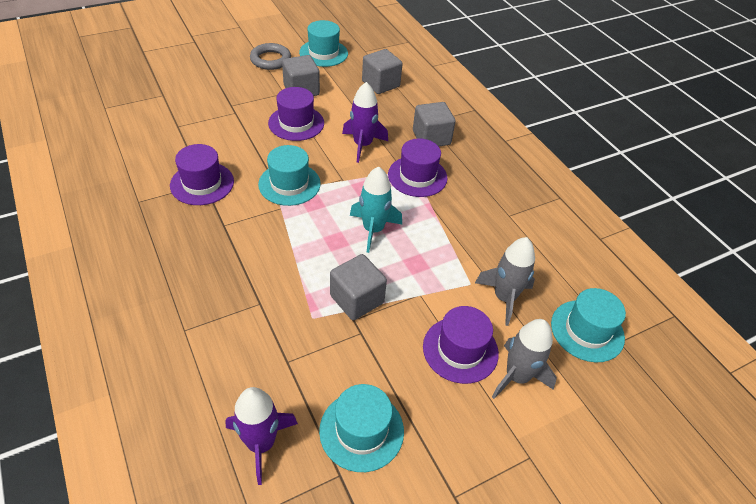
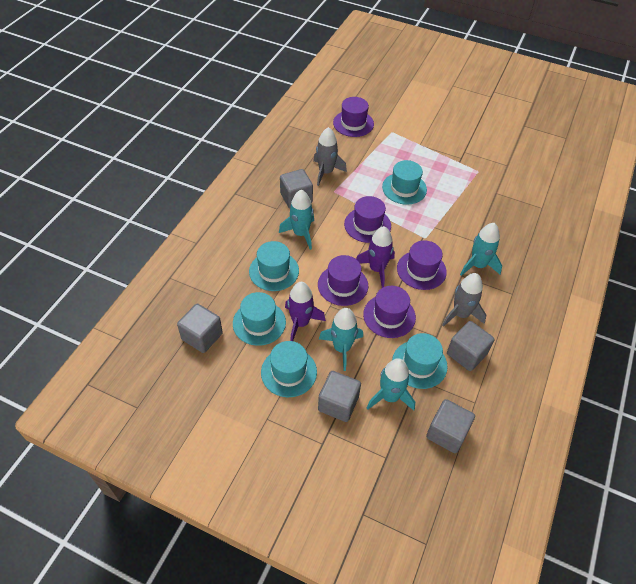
grey cube: 4 -> 5
grey ring: 1 -> 0
purple hat: 4 -> 5
turquoise hat: 4 -> 5
turquoise rocket: 1 -> 4

